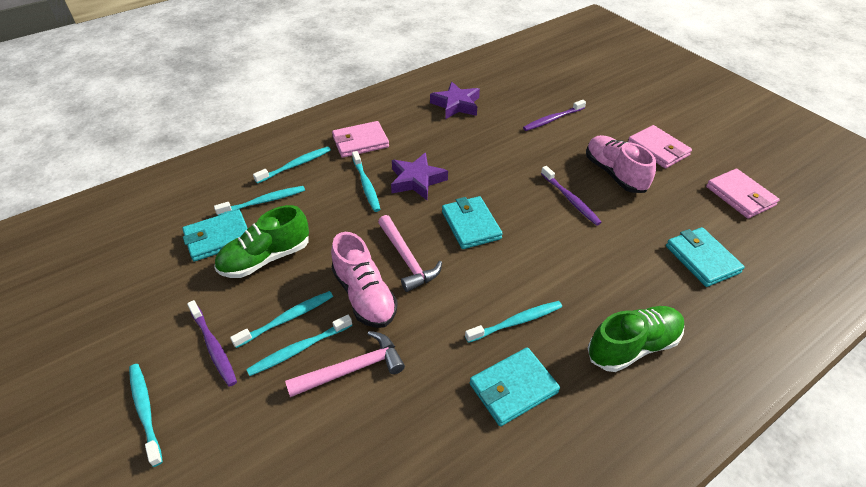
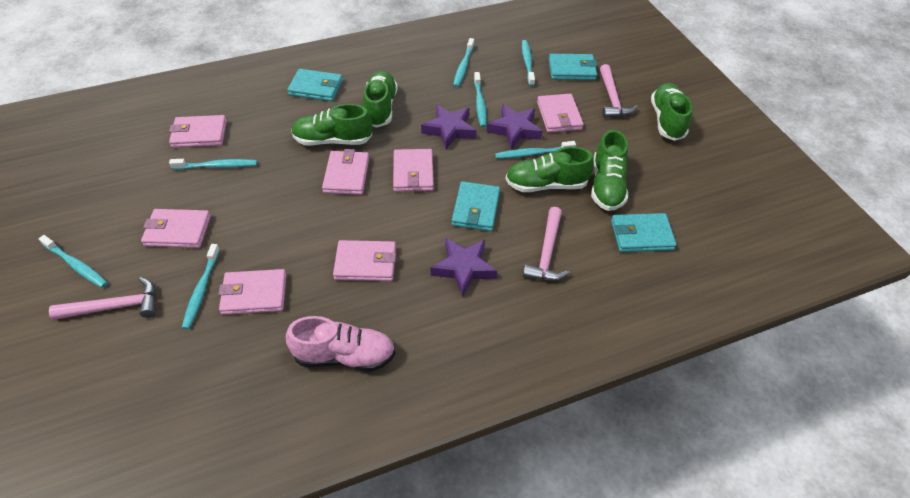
green shoe: 2 -> 5
pink hammer: 2 -> 3
pink shoe: 2 -> 1
pink wallet: 3 -> 7
purple star: 2 -> 3
purple toothbrush: 3 -> 0

